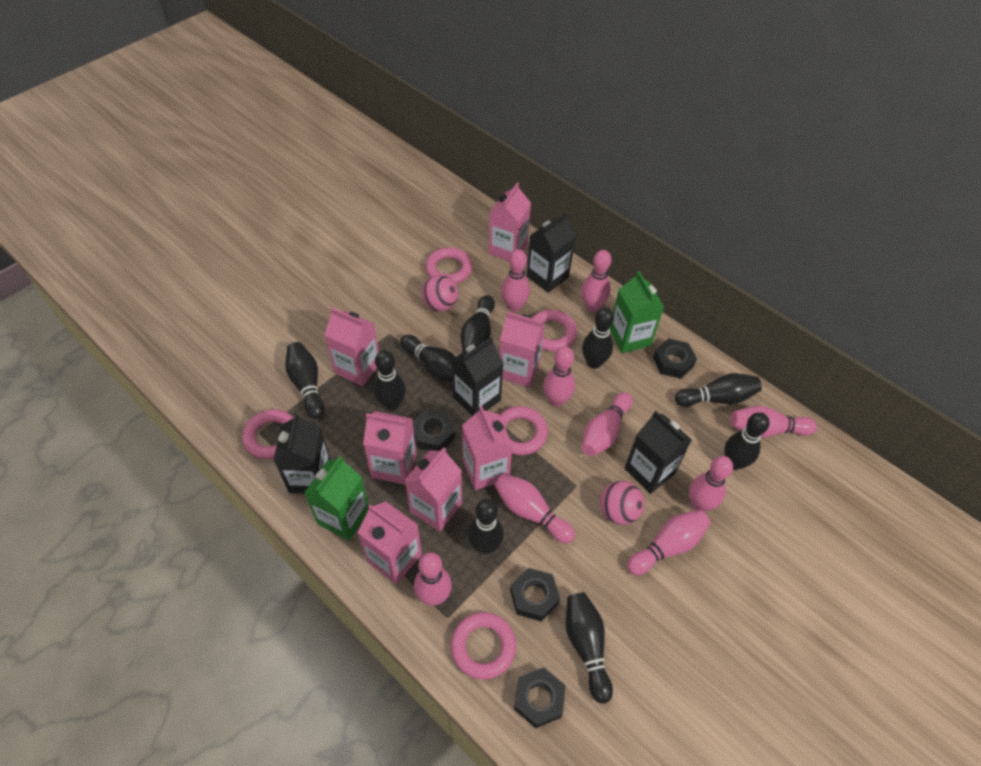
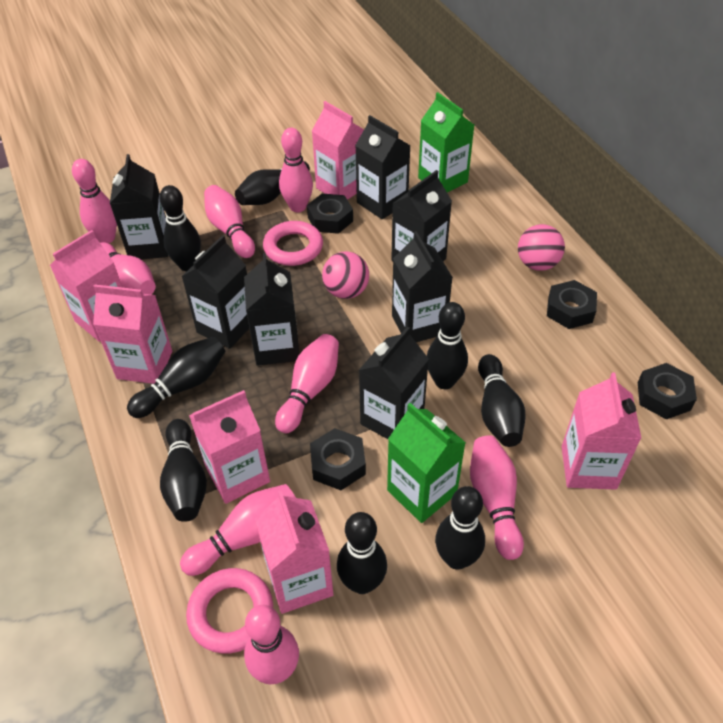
black bowling pin: 9 -> 8
black carton: 4 -> 7
pink bowling pin: 9 -> 8
pink carton: 7 -> 6
pink ring: 5 -> 2

